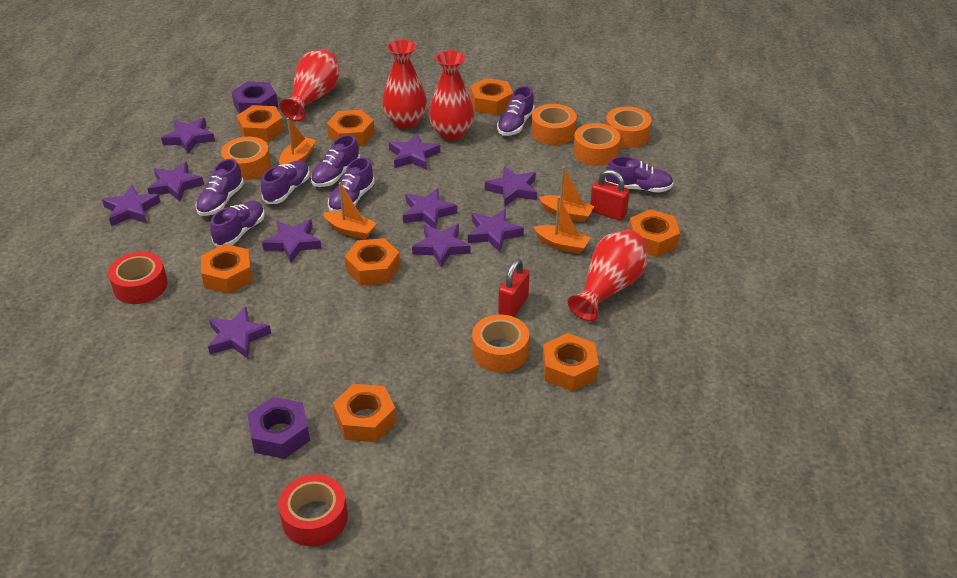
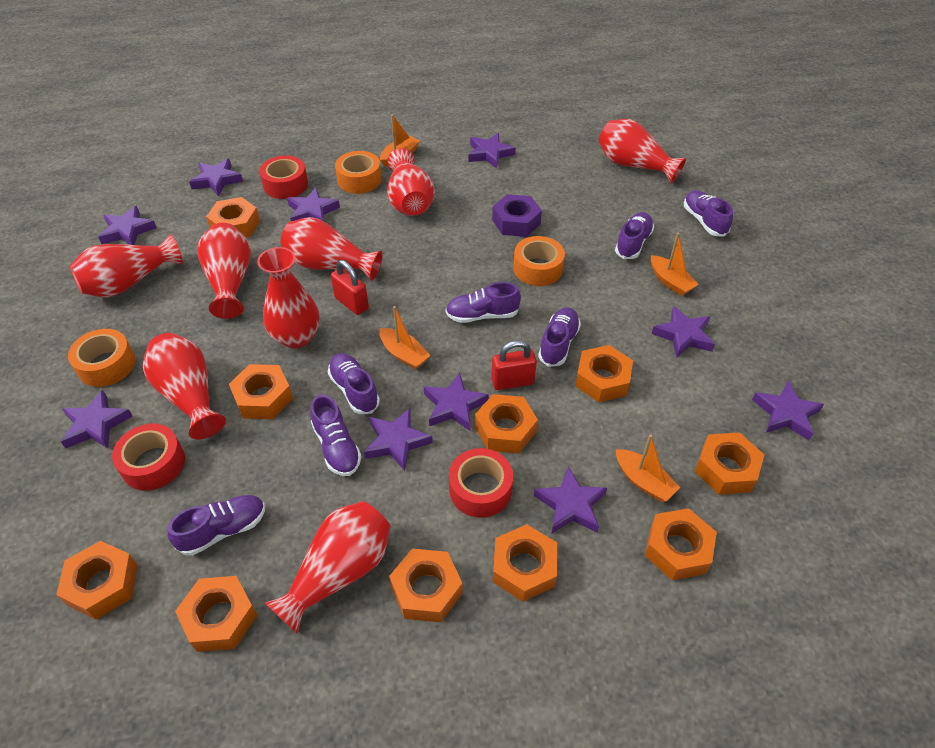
orange nut: 8 -> 10
orange tape: 5 -> 3
purple nut: 2 -> 1
red tape: 2 -> 3
red vase: 4 -> 8

